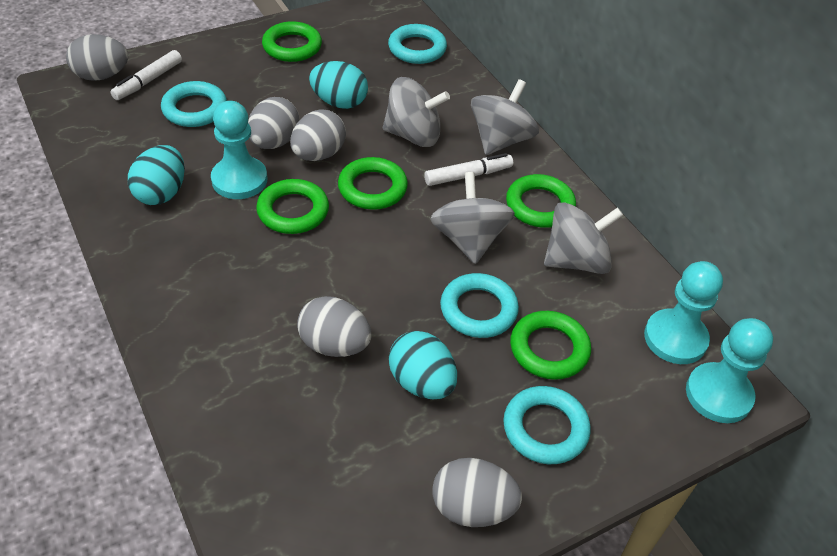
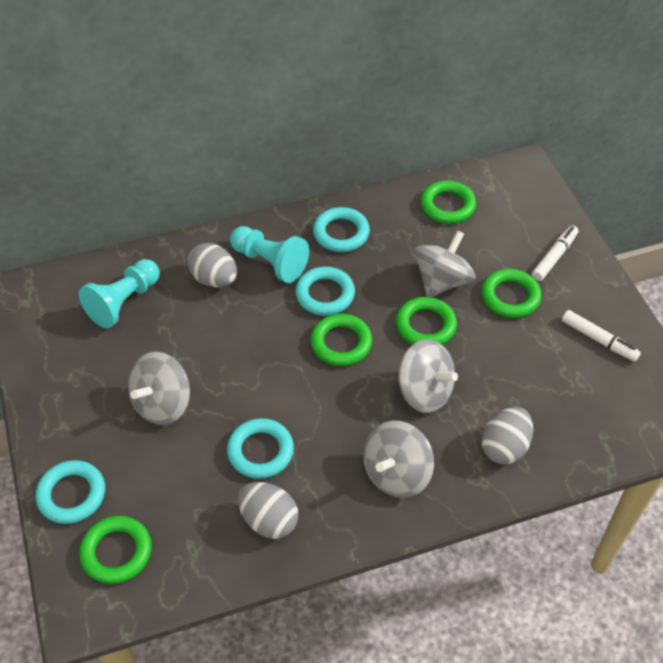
grey egg: 5 -> 3
turquoise egg: 3 -> 0
turquoise pawn: 3 -> 2

